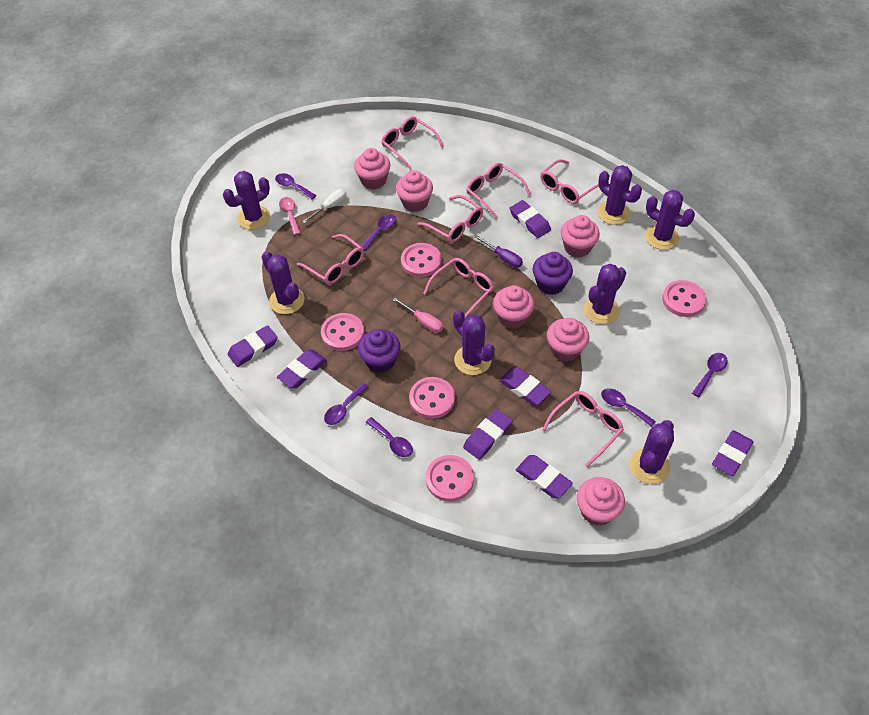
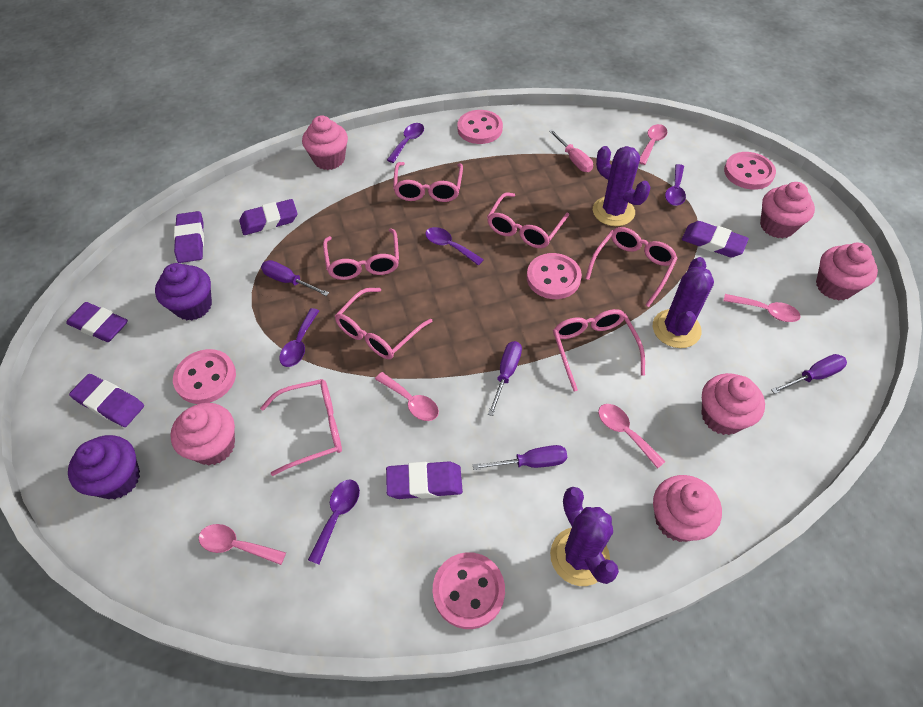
pink spoon: 1 -> 5
purple cactus: 7 -> 3
purple eraser: 7 -> 6
purple screwdriver: 1 -> 4
purple spoon: 6 -> 5
white screwdriver: 1 -> 0

